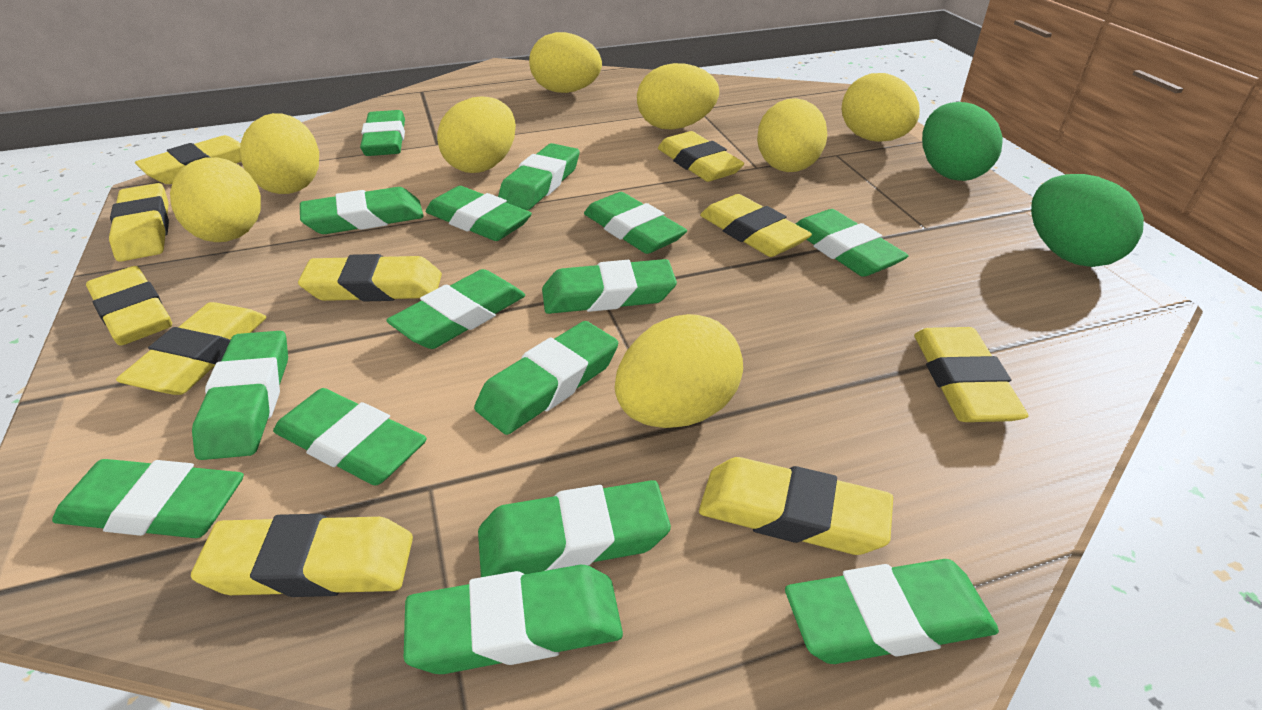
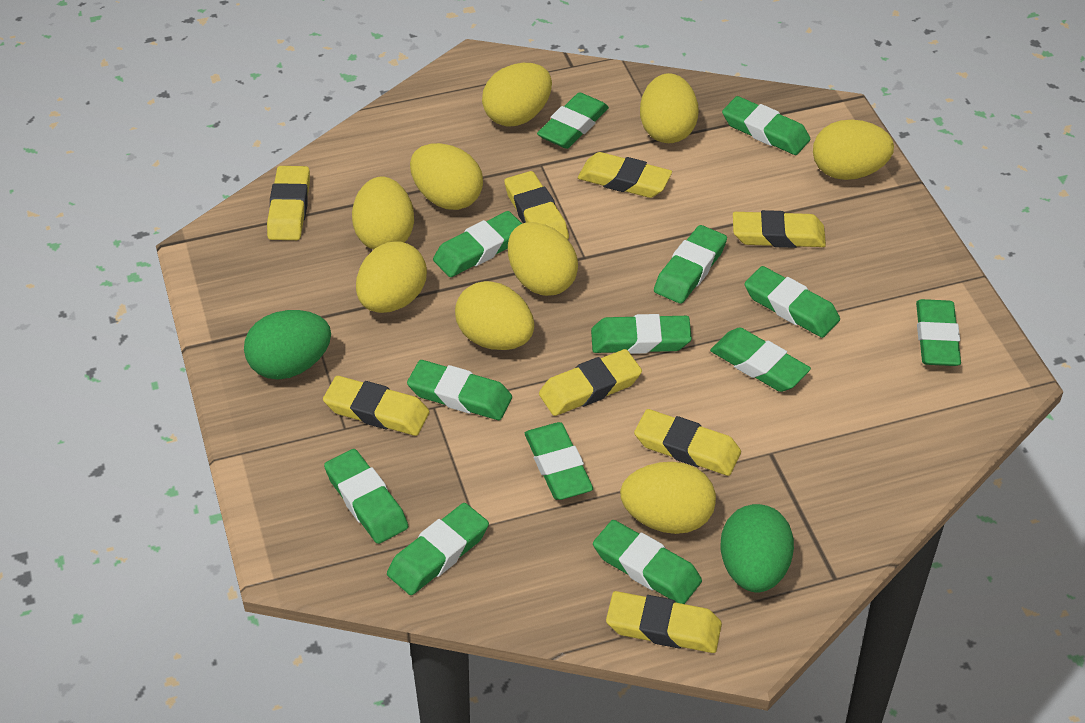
green eraser: 15 -> 13
yellow egg: 8 -> 9
yellow eraser: 10 -> 8

